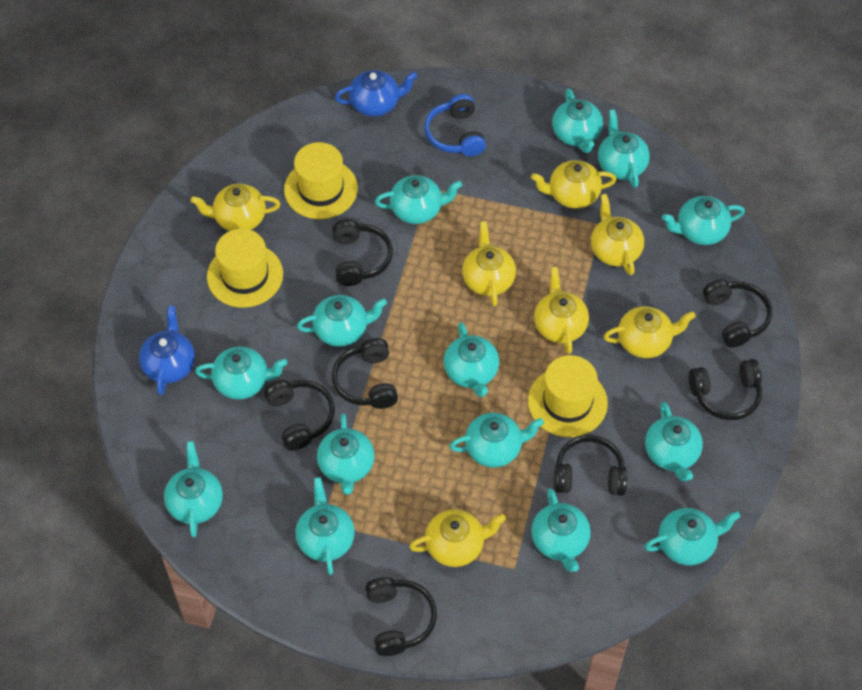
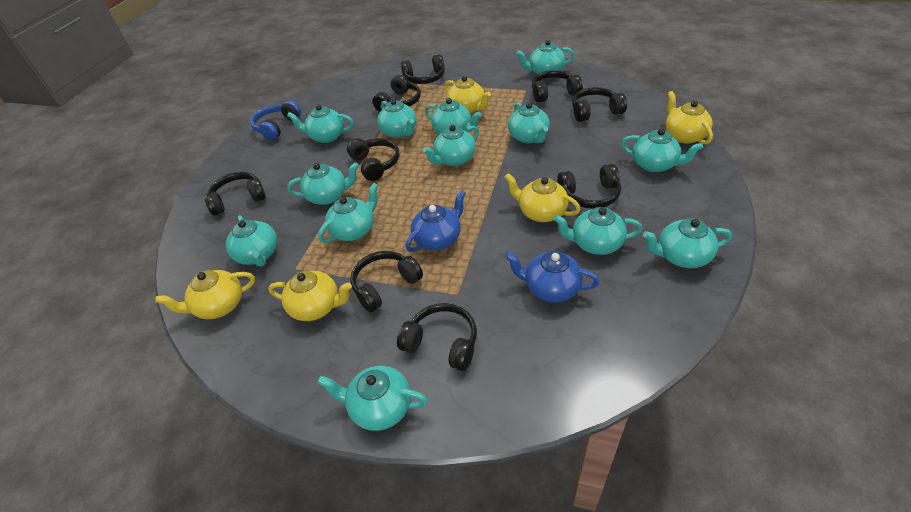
black headphones: 7 -> 9
turquoise teapot: 14 -> 13
yellow hat: 3 -> 0
yellow teapot: 7 -> 5

